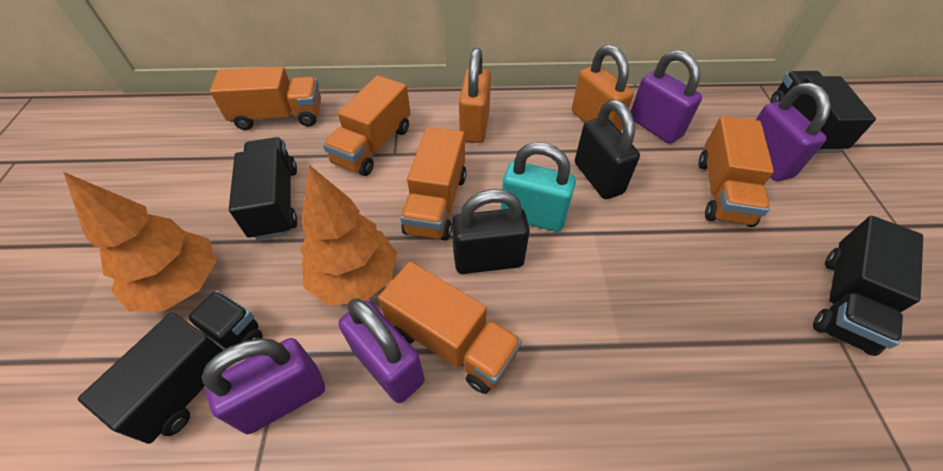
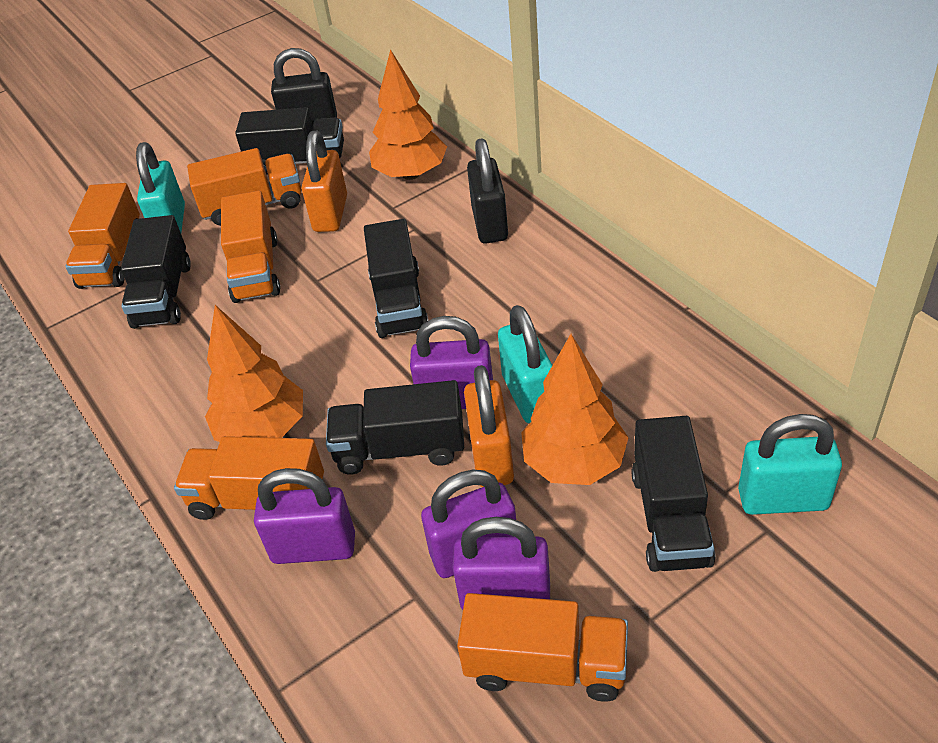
black truck: 4 -> 5
orange tree: 2 -> 3
turquoise padlock: 1 -> 3

